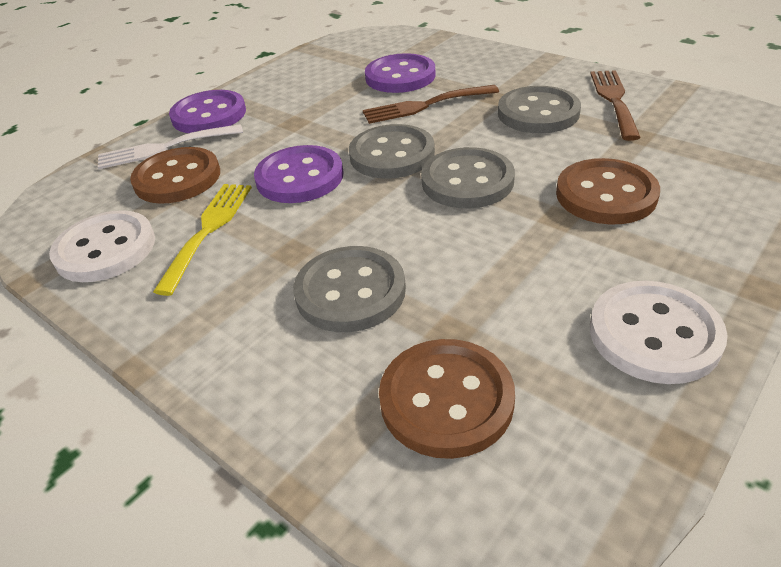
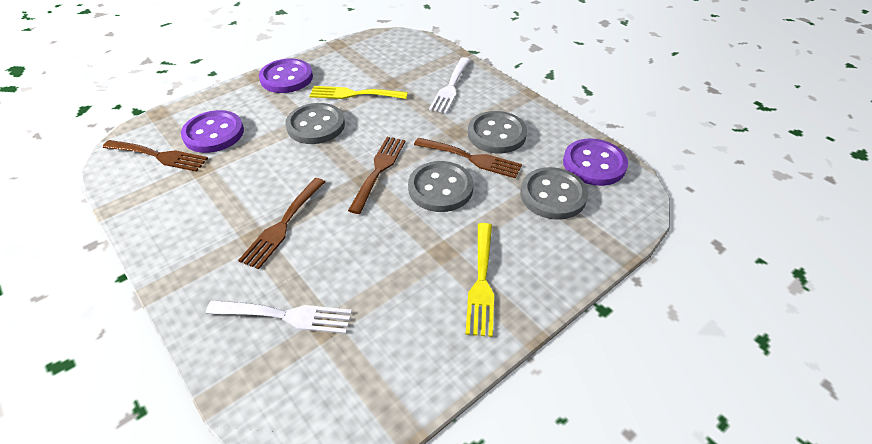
brown button: 3 -> 0
brown fork: 2 -> 4
white button: 2 -> 0
white fork: 1 -> 2
yellow fork: 1 -> 2

